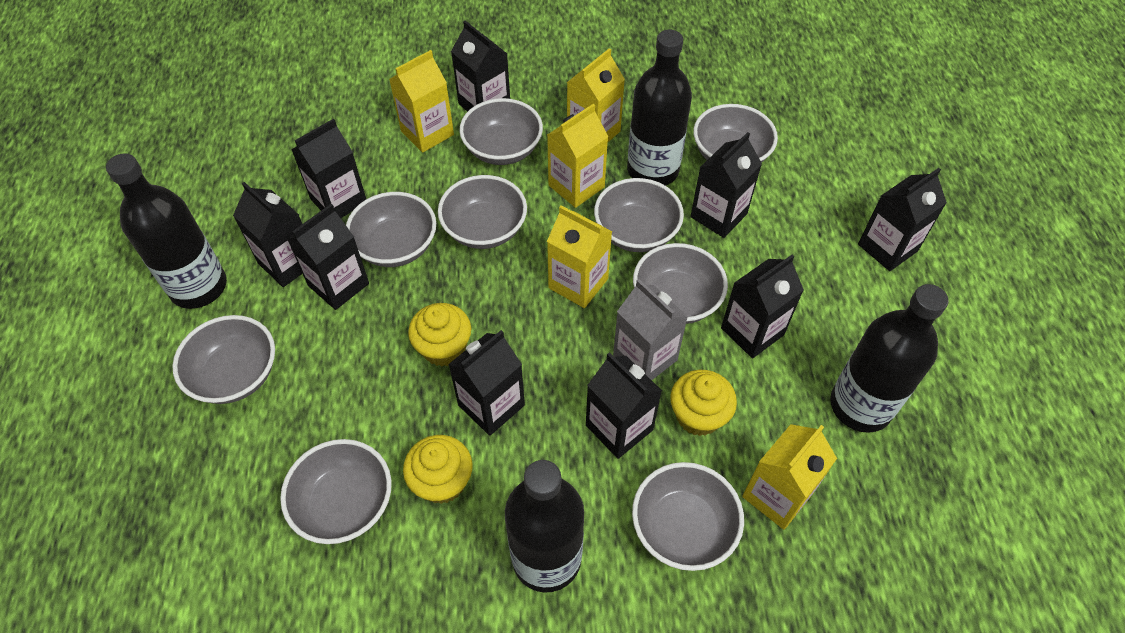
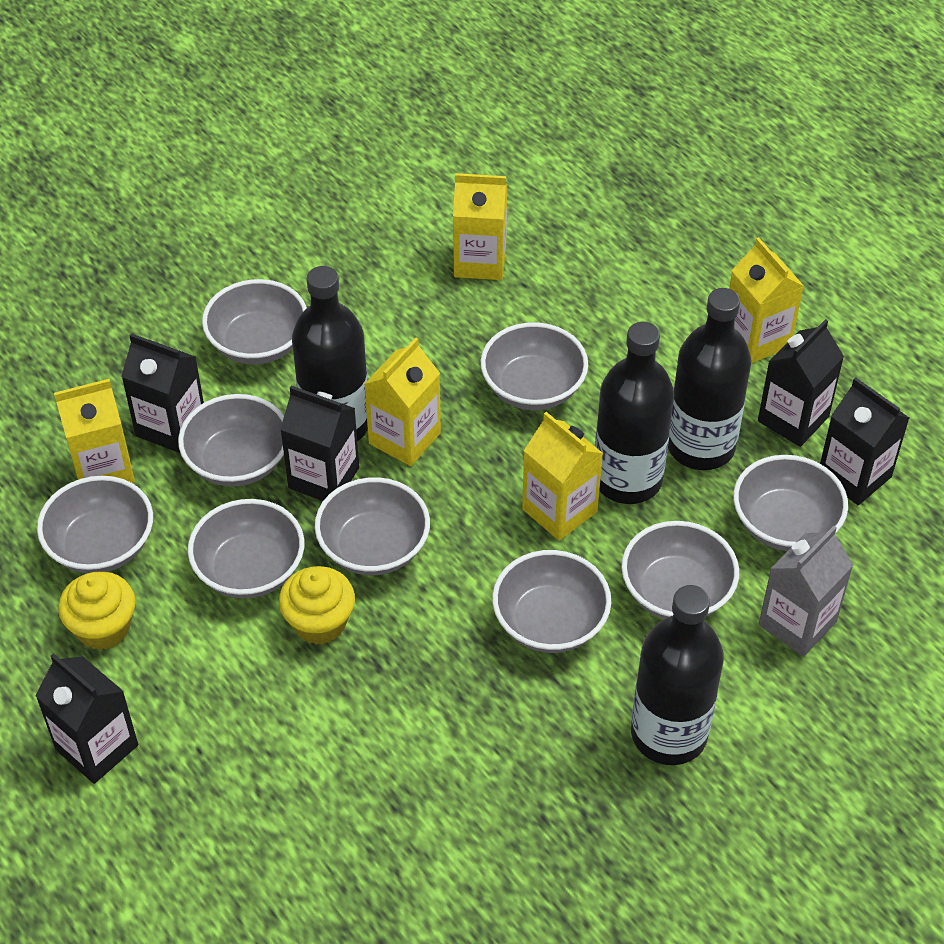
black carton: 9 -> 5
yellow cupcake: 3 -> 2

